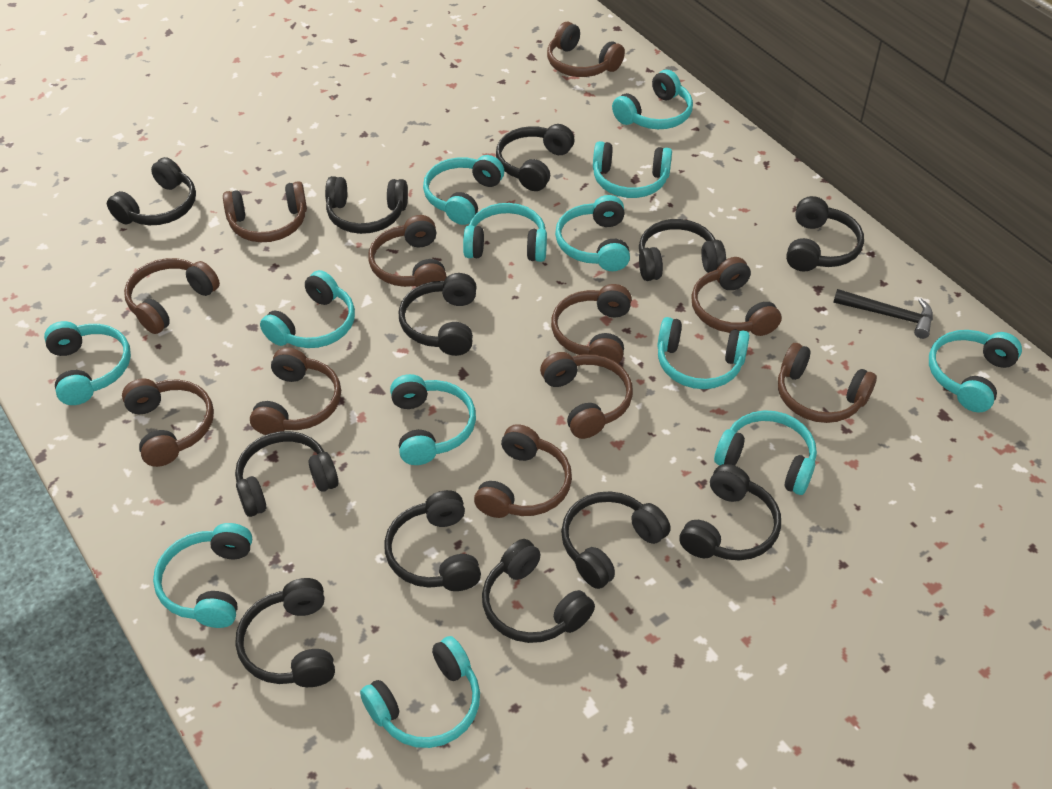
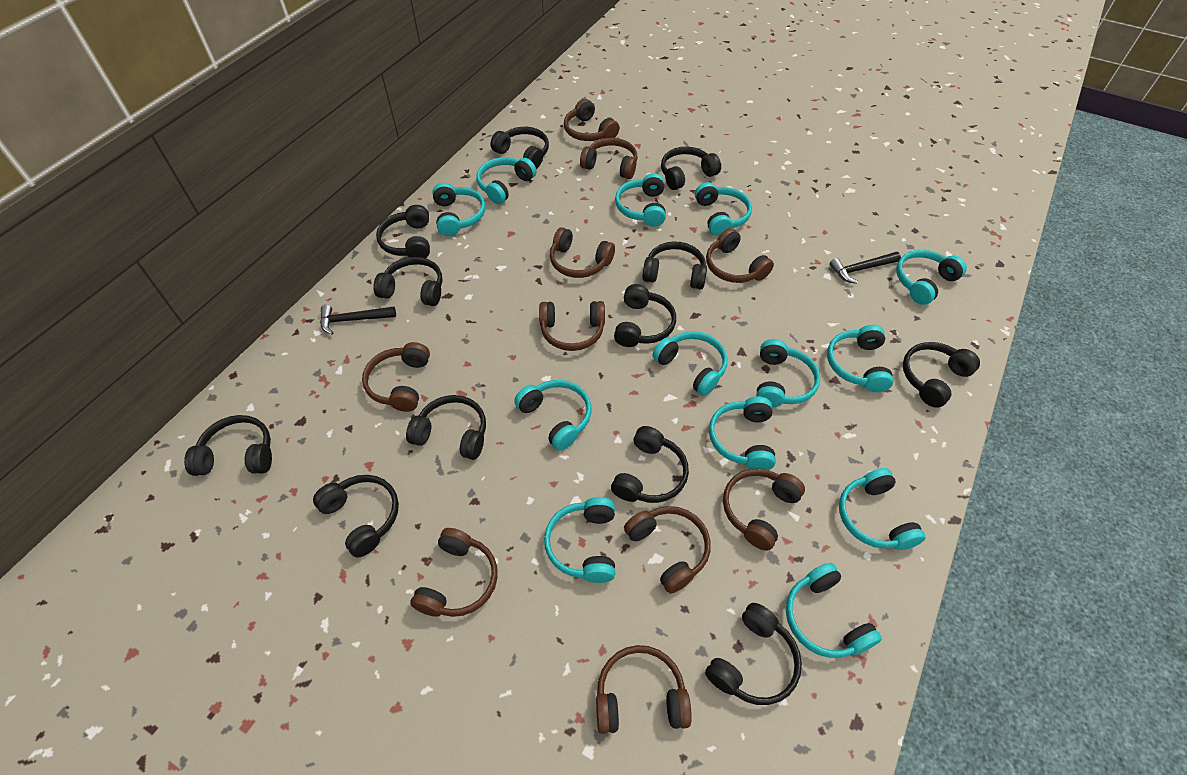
black hammer: 1 -> 2
brown headphones: 11 -> 10

